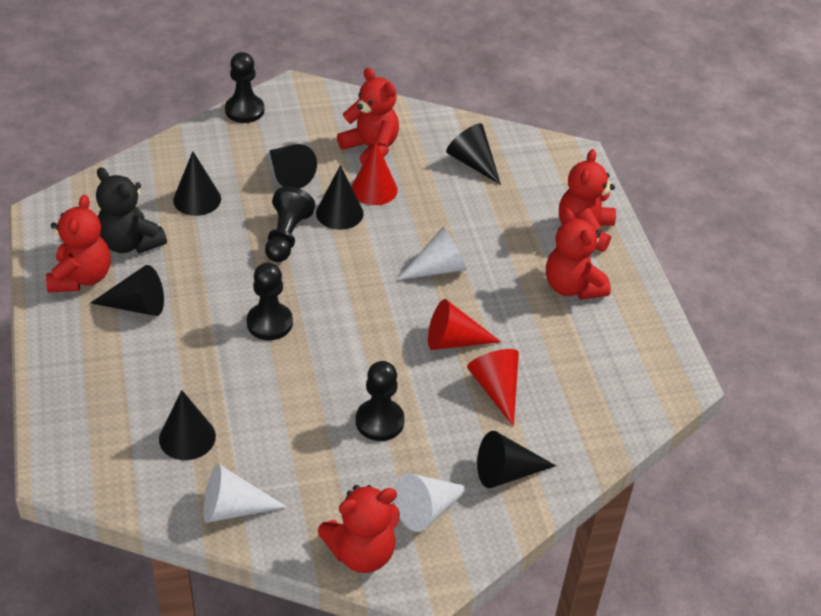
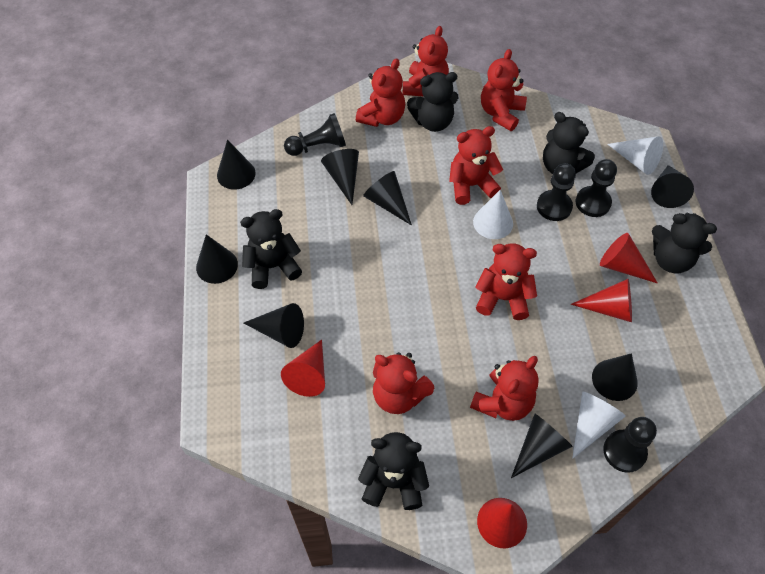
black cone: 7 -> 8
black teddy bear: 1 -> 5
red cone: 3 -> 4
red teddy bear: 5 -> 7

